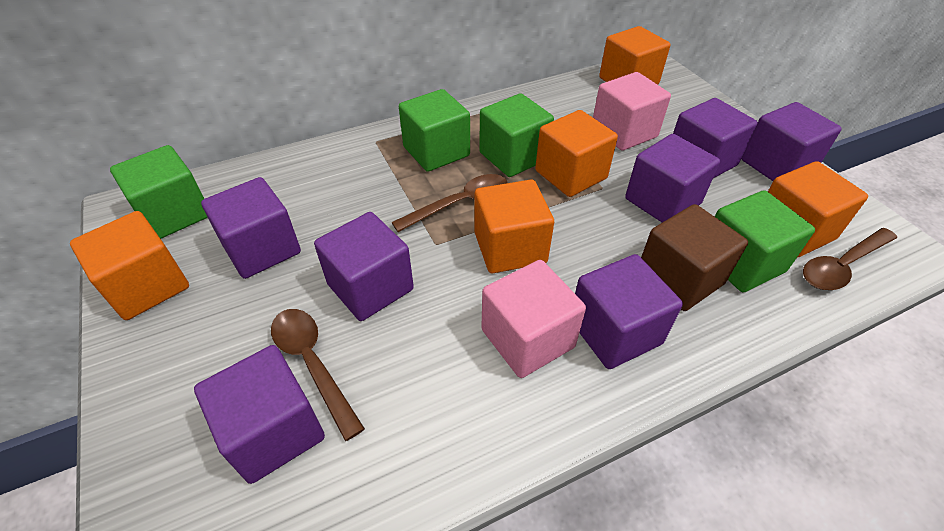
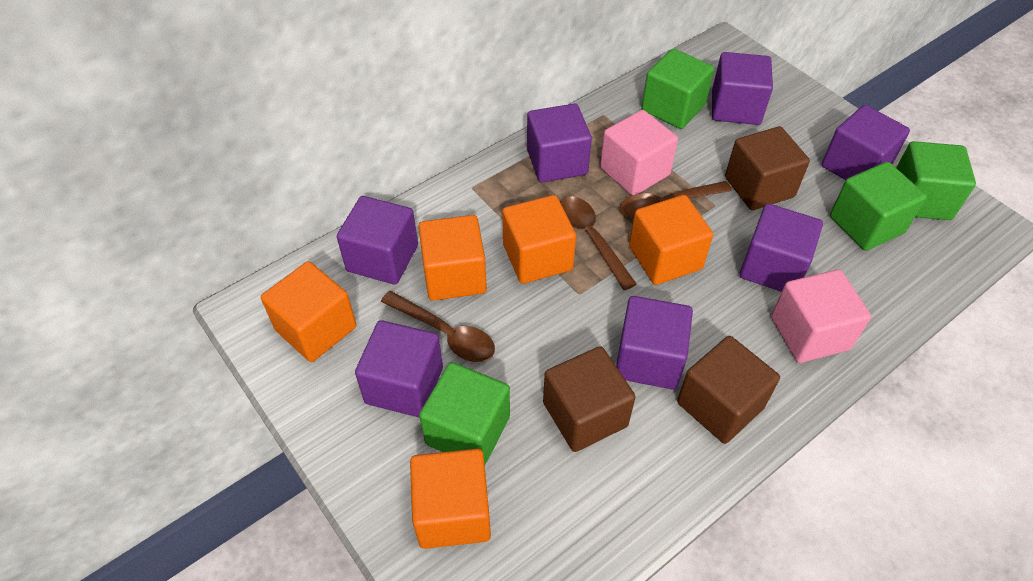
brown cube: 1 -> 3

